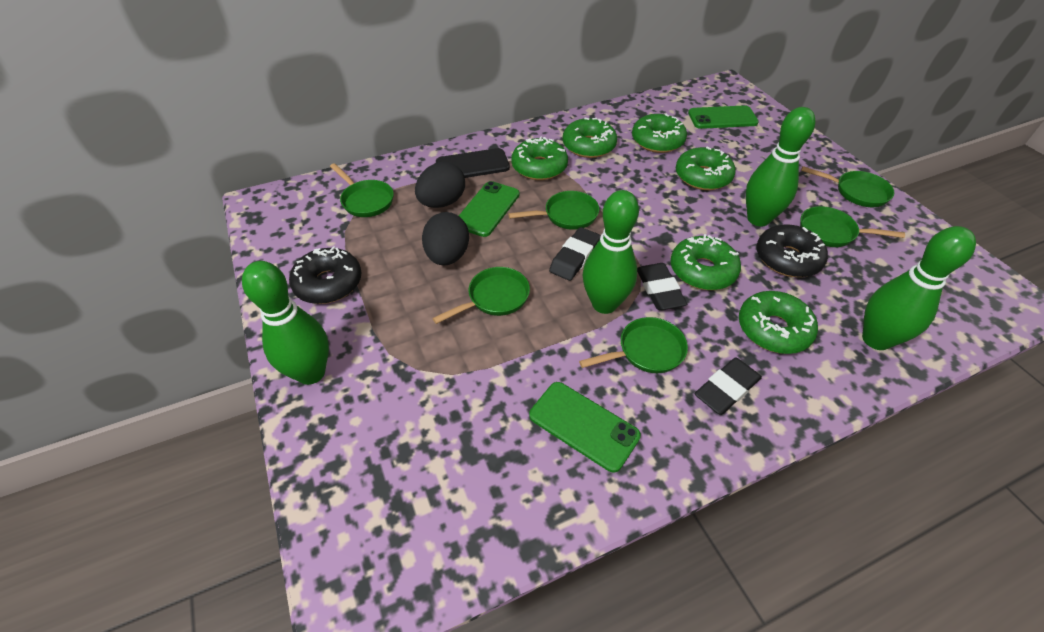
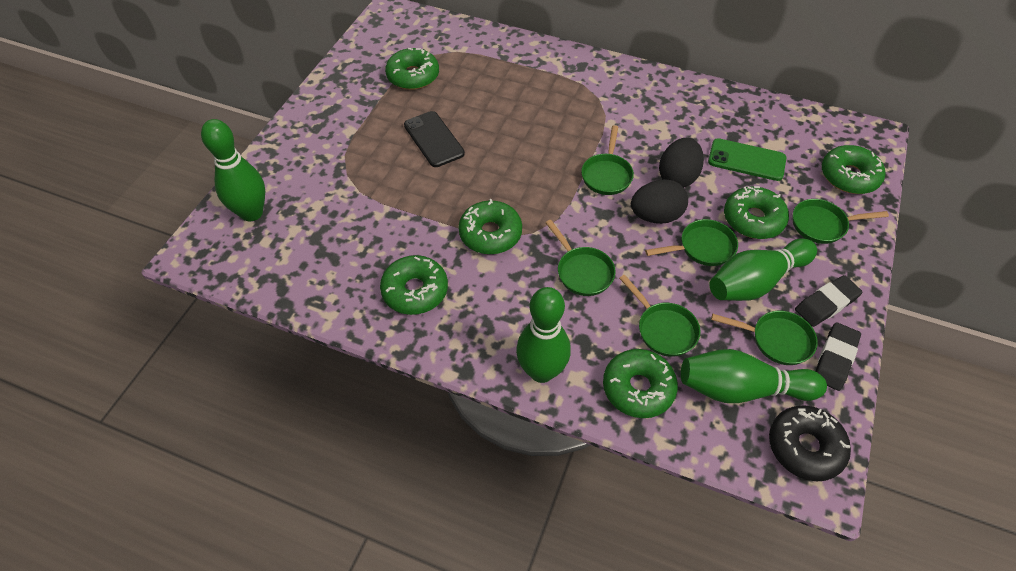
black donut: 2 -> 1
black eraser: 3 -> 2
green phone: 3 -> 1

